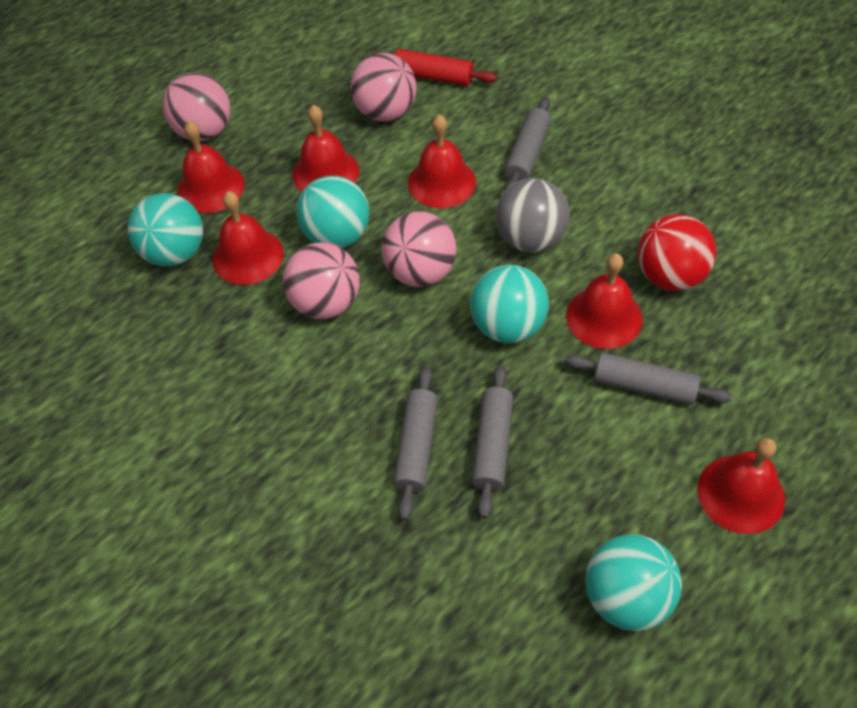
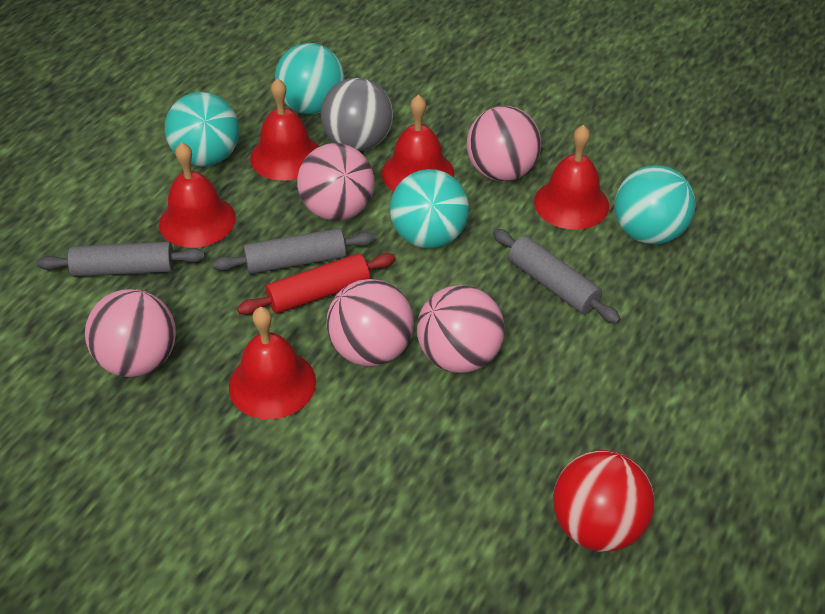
grey rolling pin: 4 -> 3
pink ball: 4 -> 5
red bell: 6 -> 5

